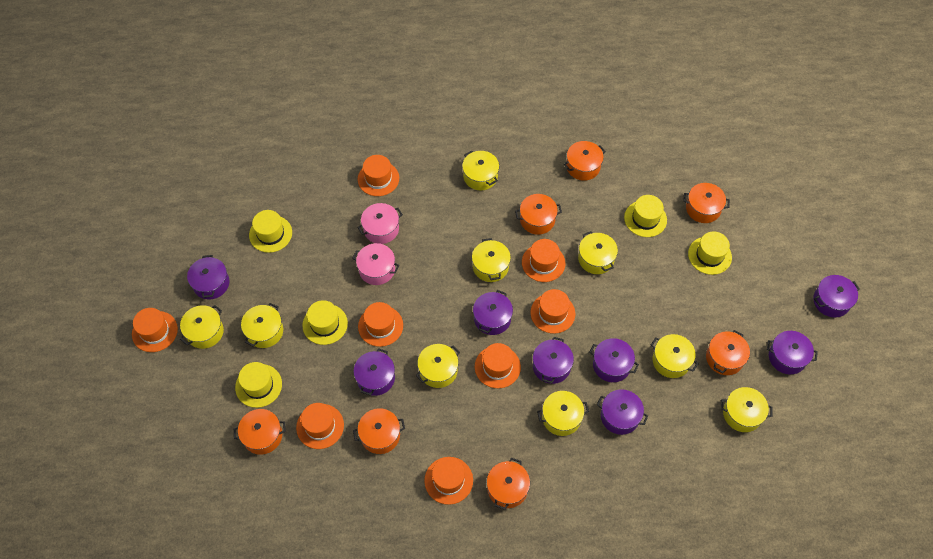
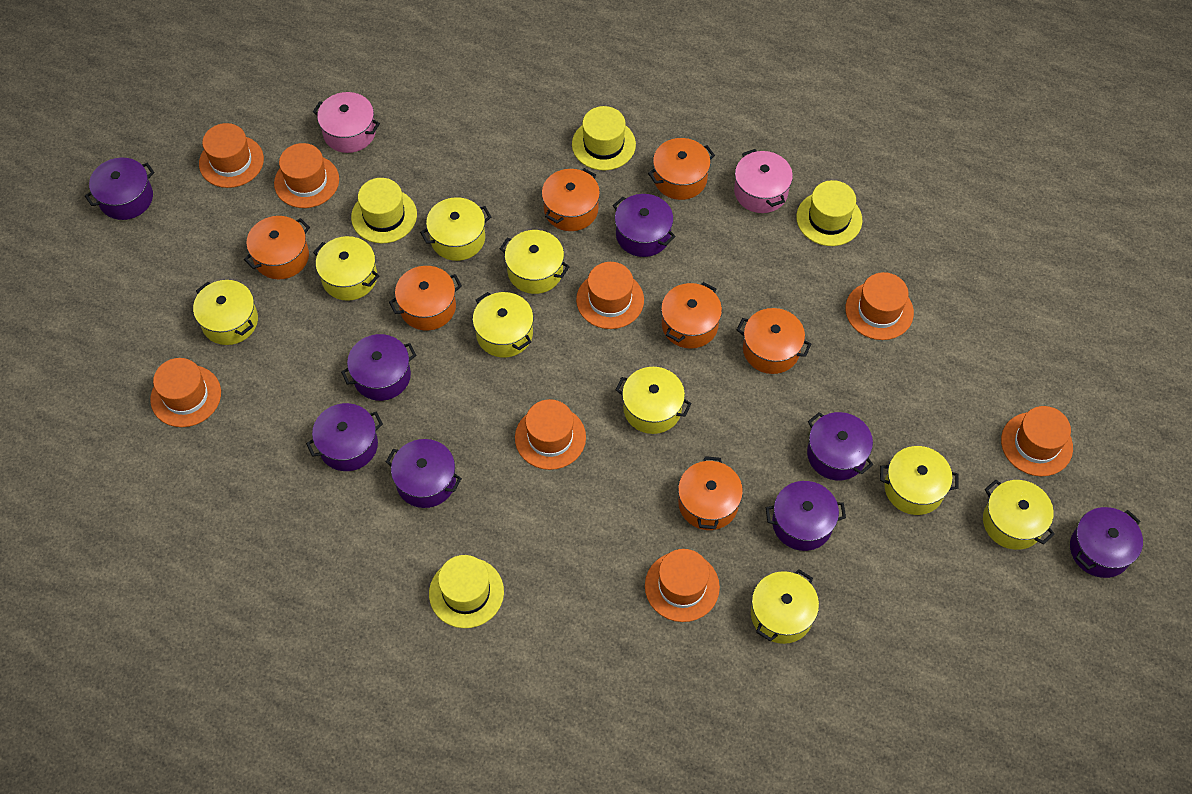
yellow hat: 5 -> 4

